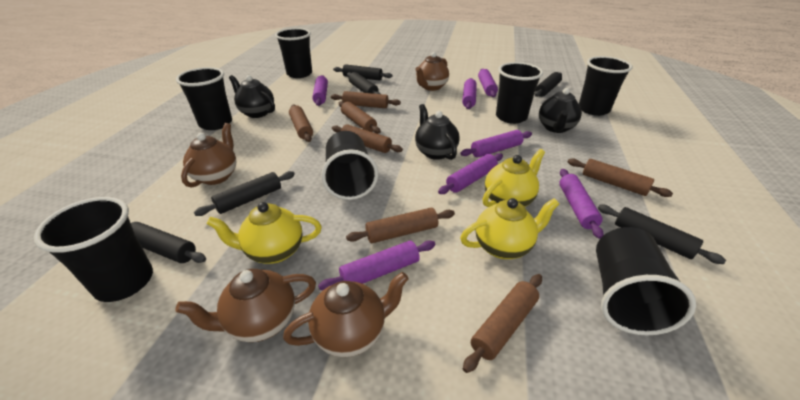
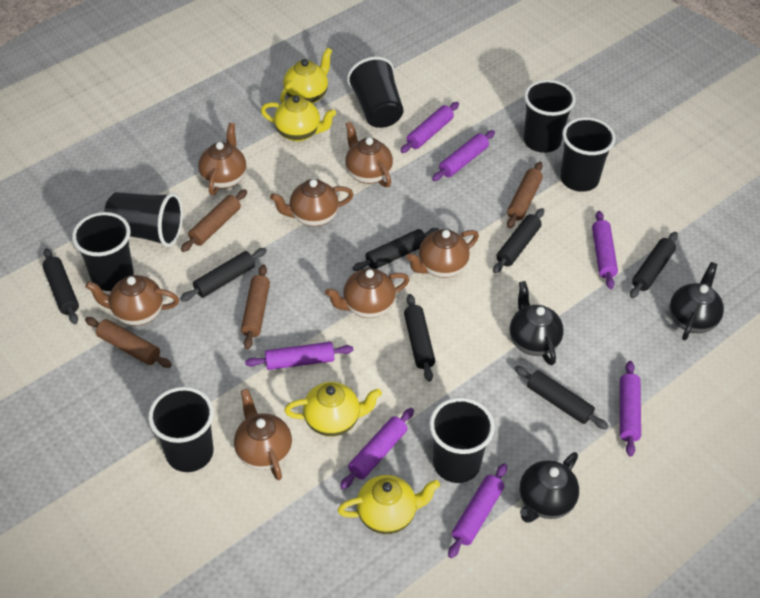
black rolling pin: 6 -> 7
brown rolling pin: 7 -> 4
brown teapot: 4 -> 7
yellow teapot: 3 -> 4

